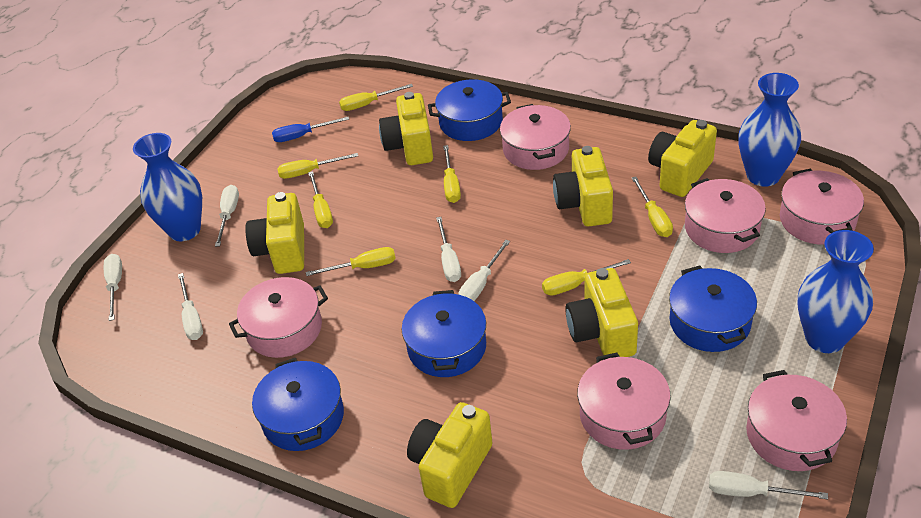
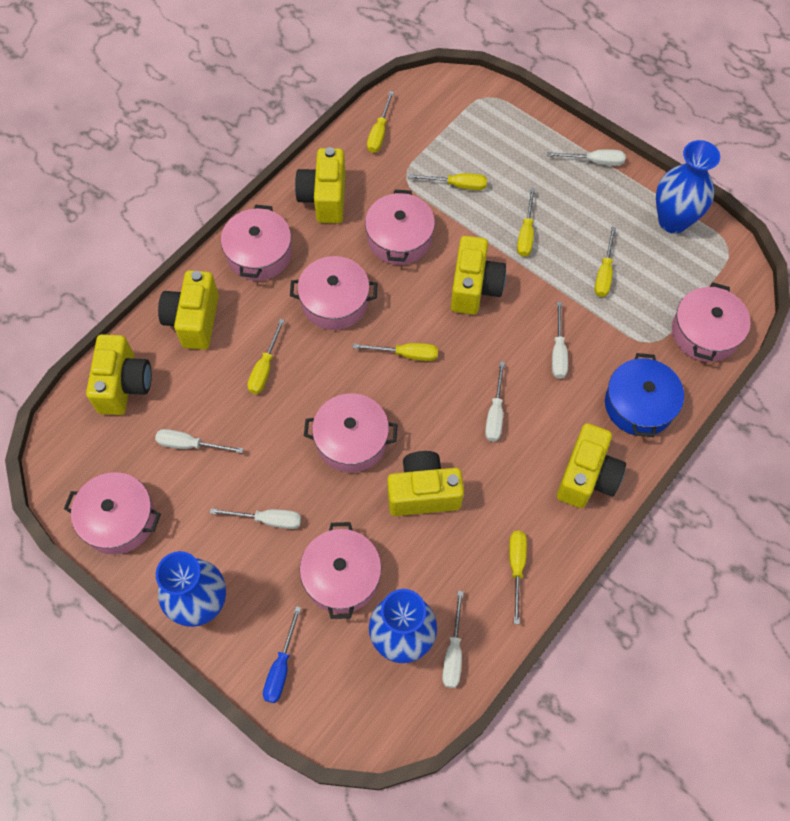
blue pot: 4 -> 1
pink pot: 6 -> 7

